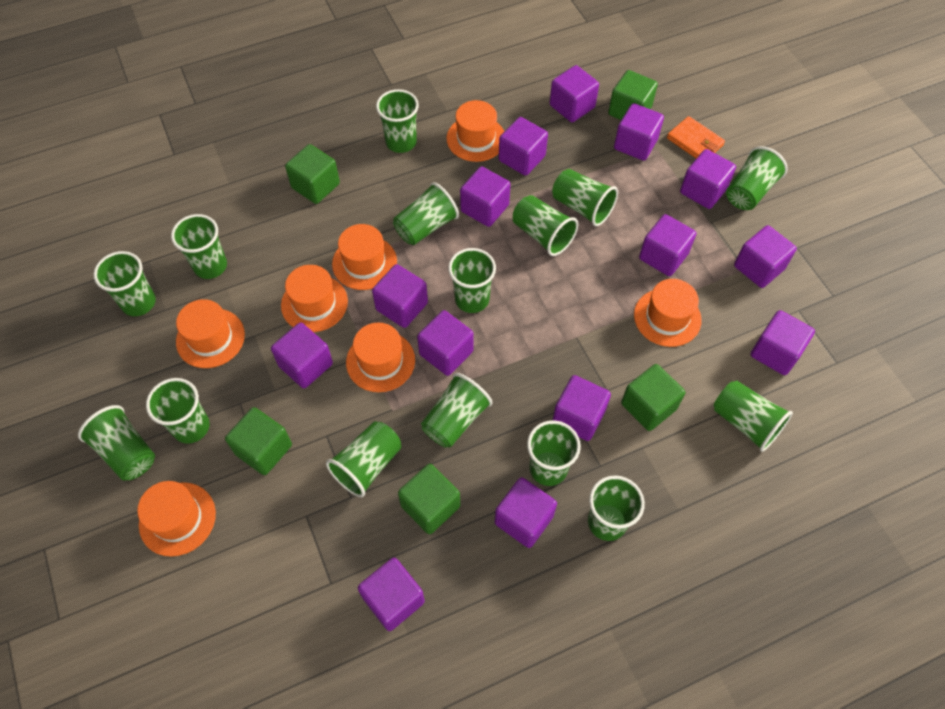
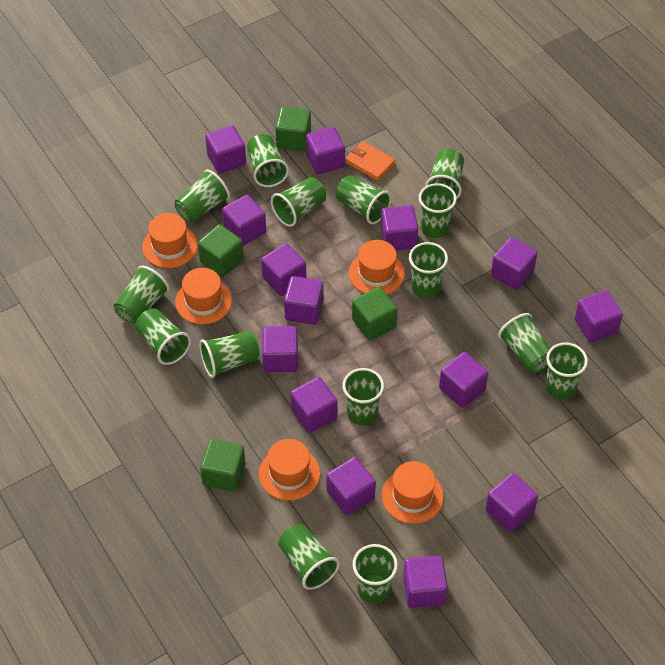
green cube: 5 -> 4
orange hat: 7 -> 5

